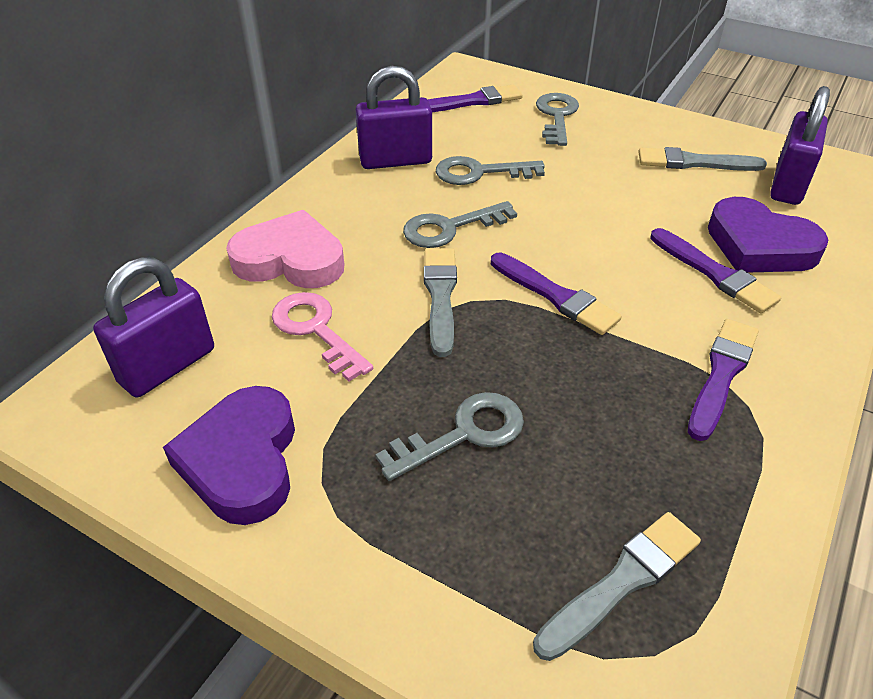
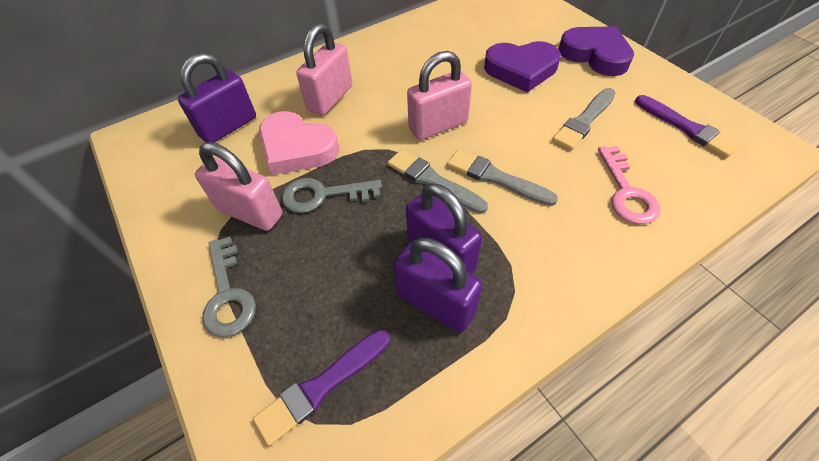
grey key: 4 -> 2
pink padlock: 0 -> 3
purple brush: 4 -> 2

